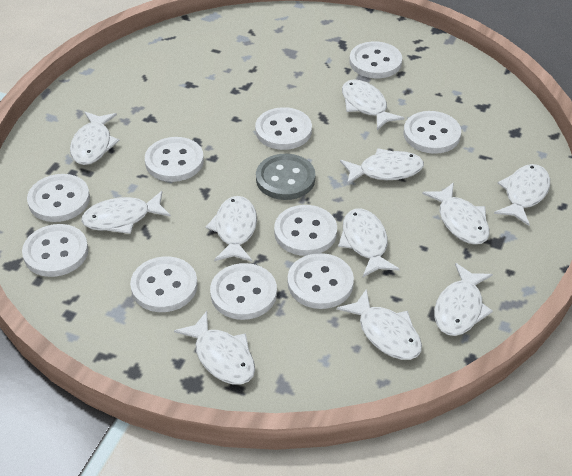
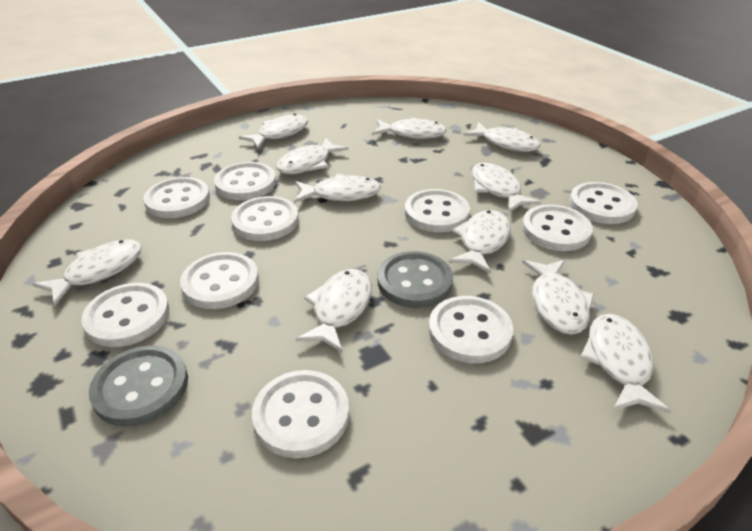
grey button: 1 -> 2

